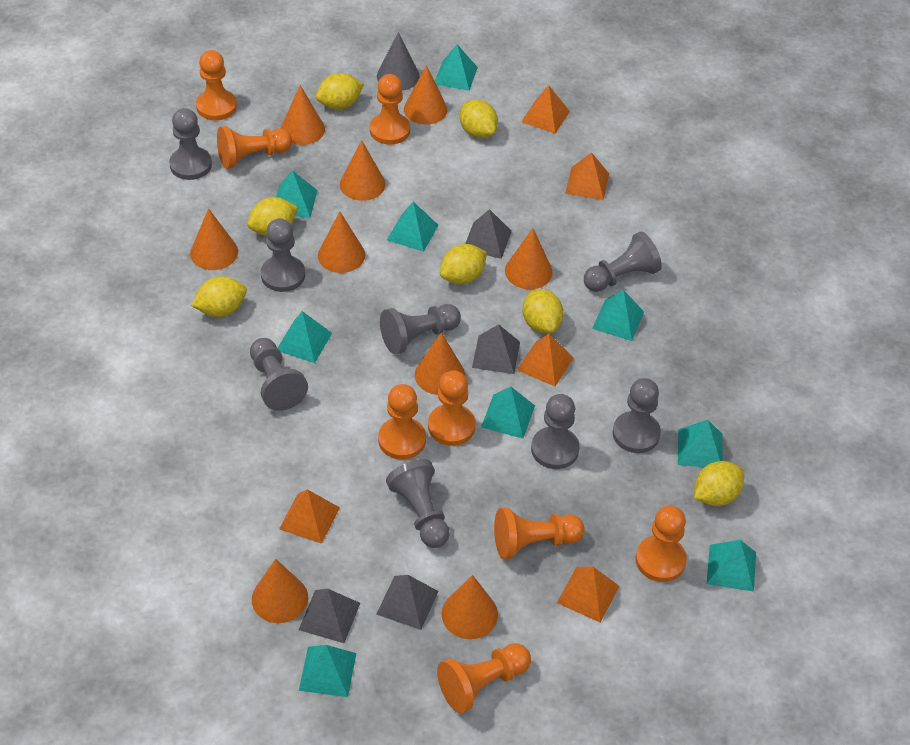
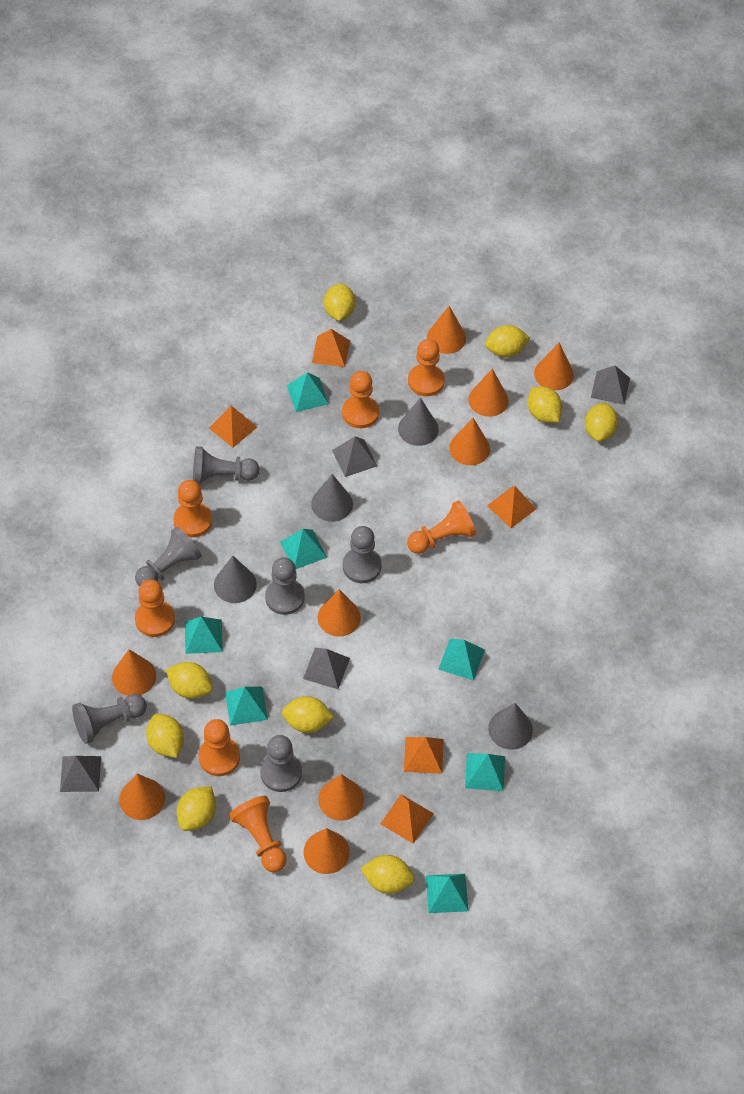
grey cone: 1 -> 4
grey pawn: 8 -> 6
orange pawn: 8 -> 7
turquoise pyramid: 9 -> 7
yellow lemon: 7 -> 9

